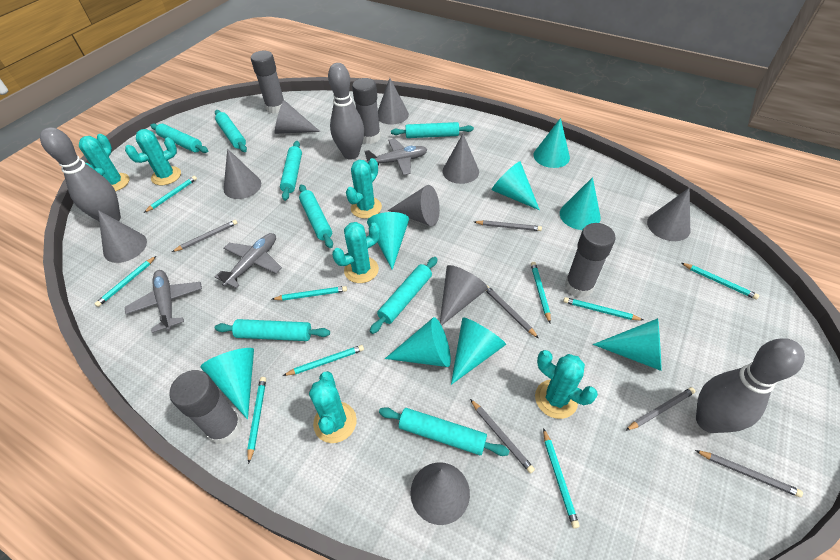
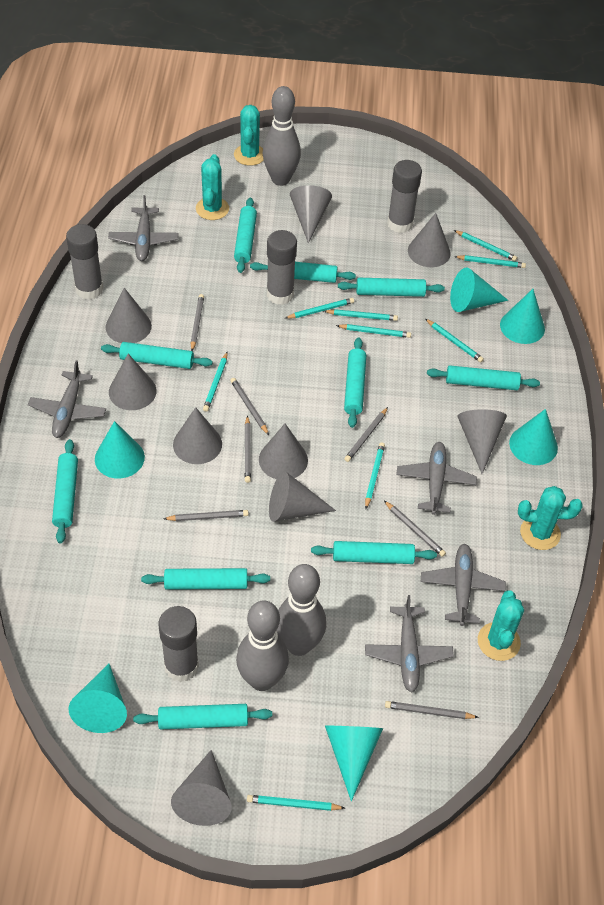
grey pencil: 6 -> 7
grey plane: 3 -> 5
turquoise cactus: 6 -> 4
turquoise cone: 8 -> 6
turquoise rolling pin: 8 -> 10

